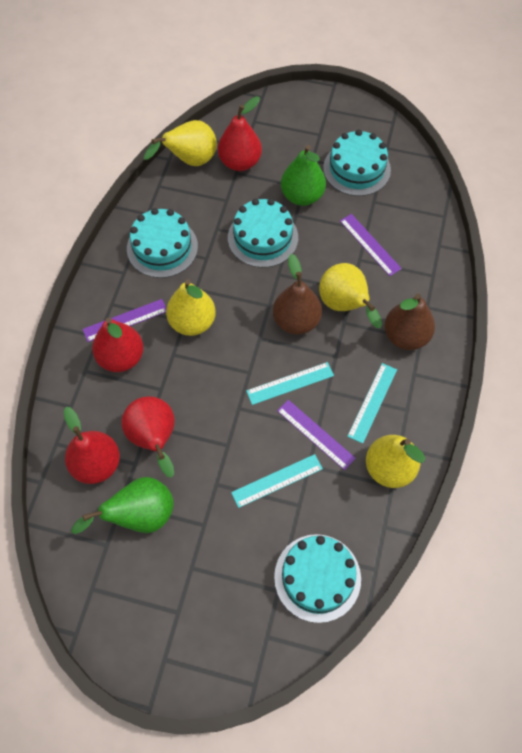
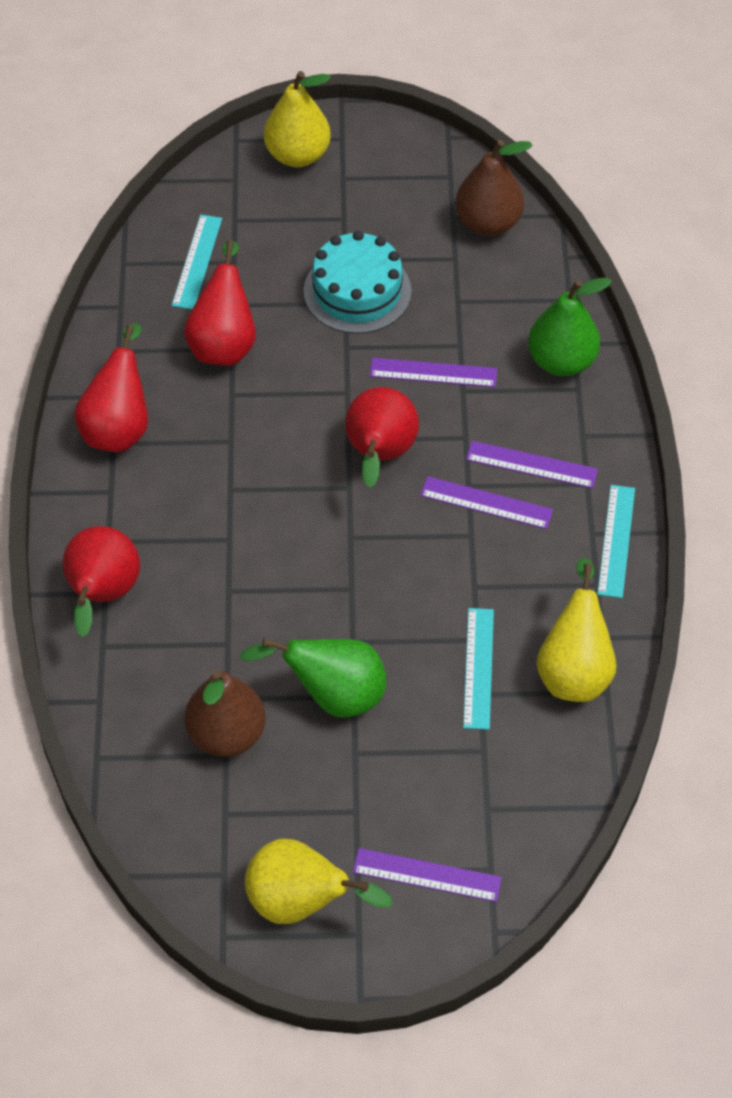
purple ruler: 3 -> 4
turquoise cake: 4 -> 1
yellow pear: 4 -> 3

